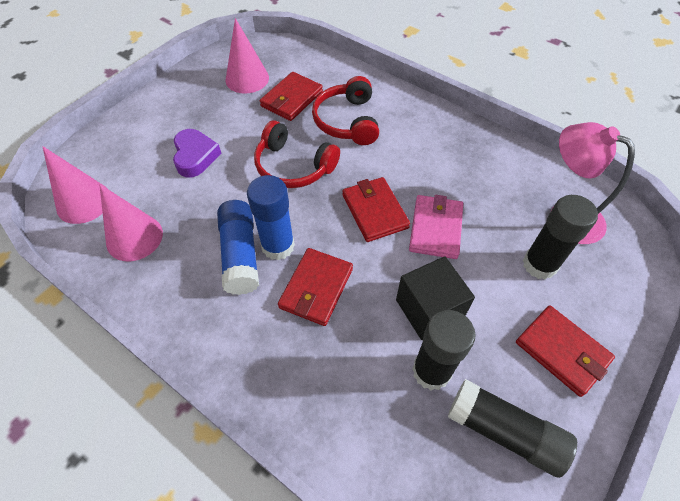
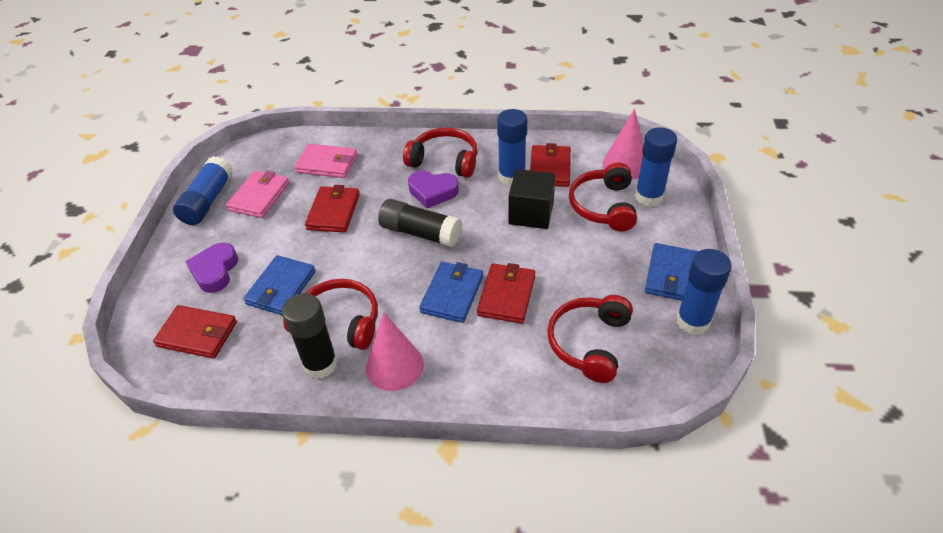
black glue stick: 3 -> 2
blue glue stick: 2 -> 4
blue wallet: 0 -> 3
pink cone: 3 -> 2
pink lamp: 1 -> 0
pink wallet: 1 -> 2
purple heart: 1 -> 2
red headphones: 2 -> 4

